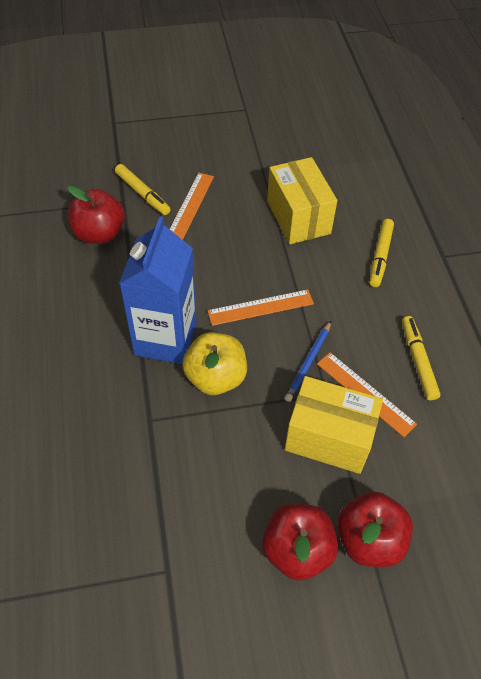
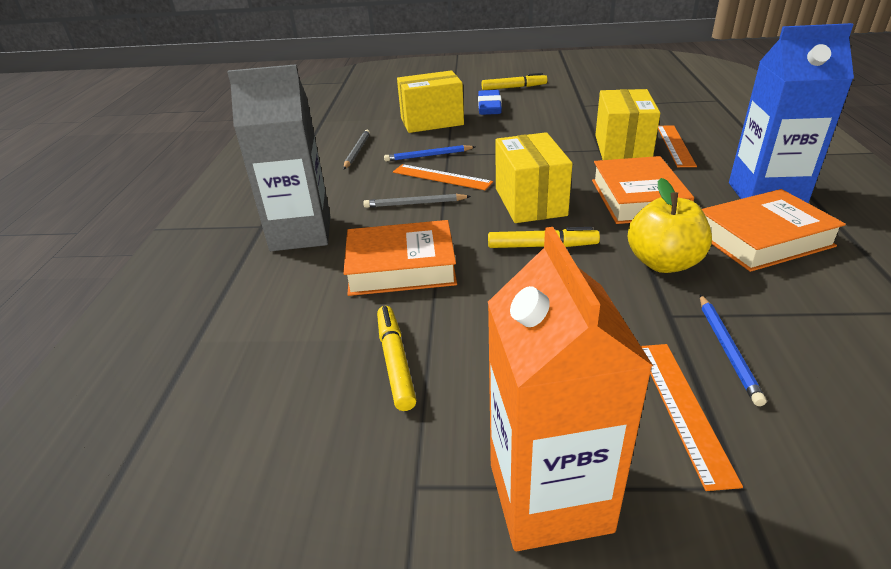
blue eraser: 0 -> 1
blue pencil: 1 -> 2
grey carton: 0 -> 1
grey pencil: 0 -> 2
orange book: 0 -> 3
orange carton: 0 -> 1
red apple: 3 -> 0
yellow box: 2 -> 3

